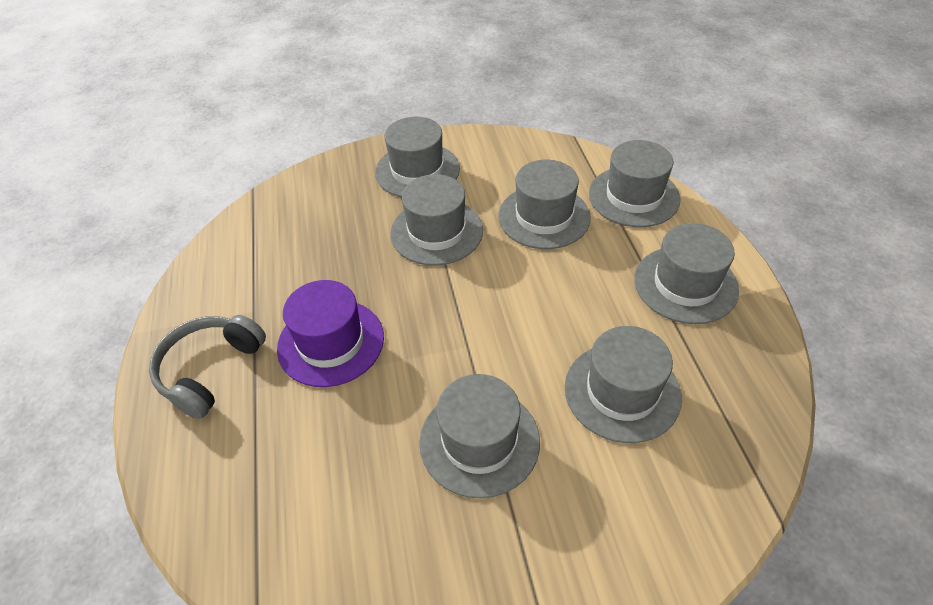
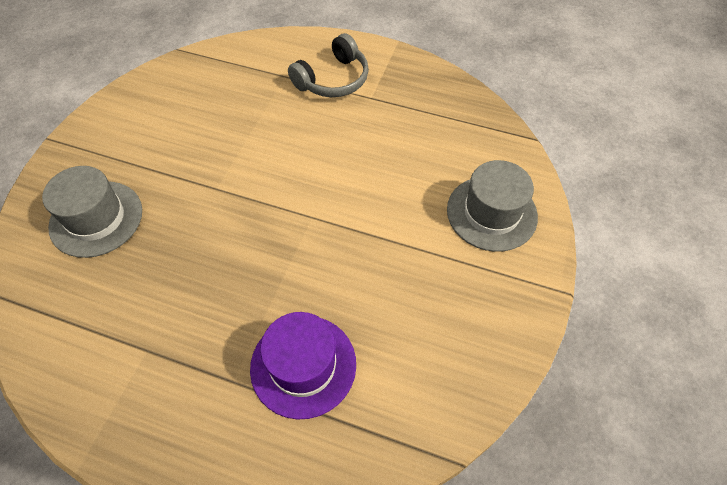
grey hat: 7 -> 2

